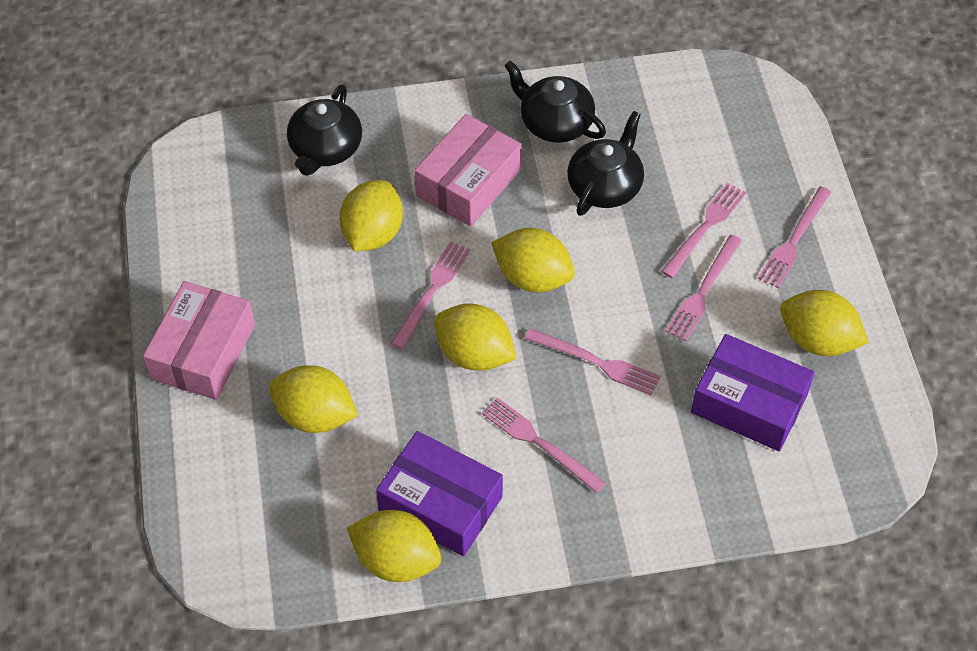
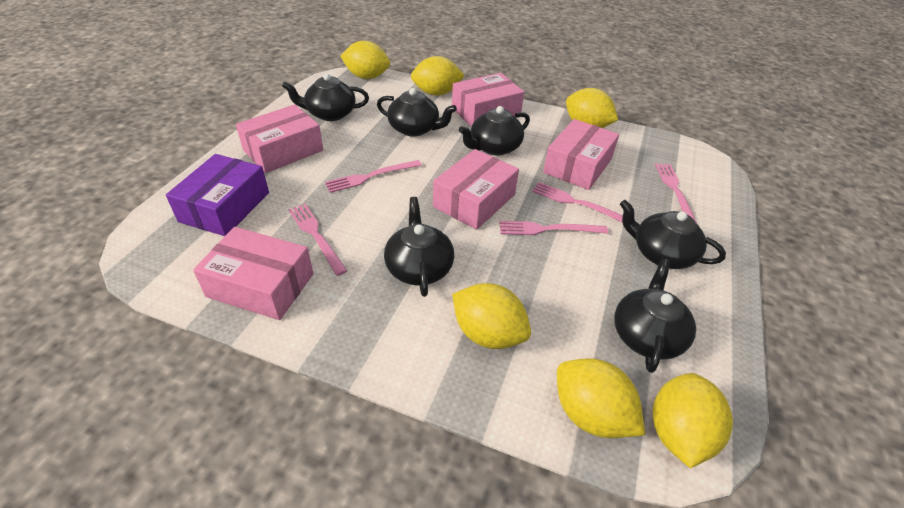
black teapot: 3 -> 6
pink box: 2 -> 5
pink fork: 6 -> 5
purple box: 2 -> 1

